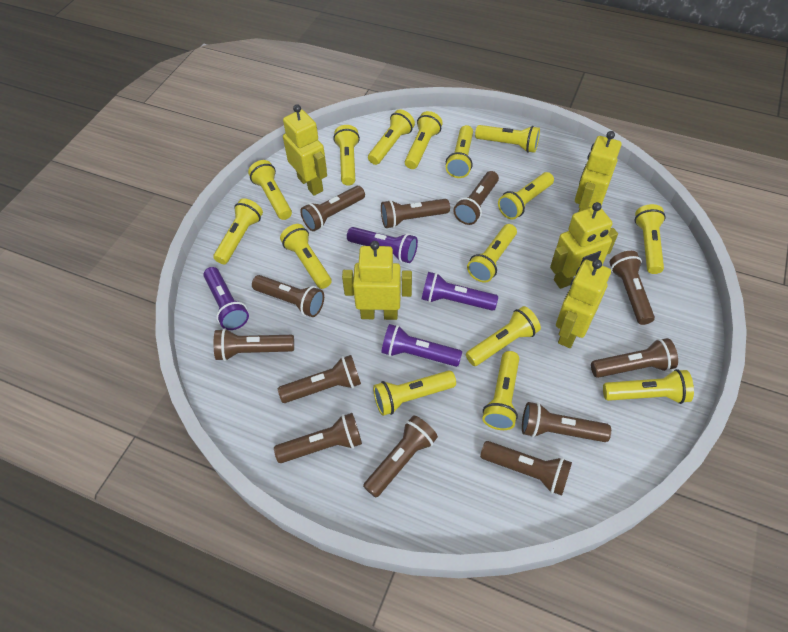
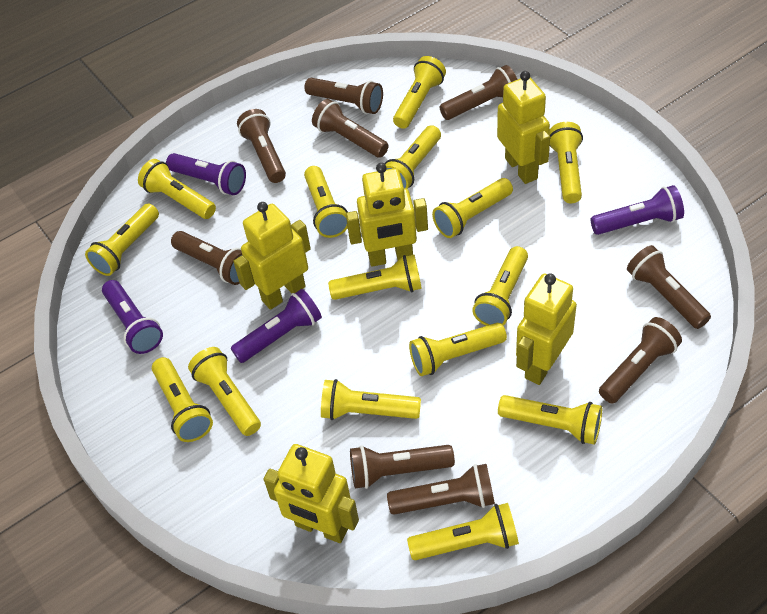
brown flashlight: 12 -> 9

